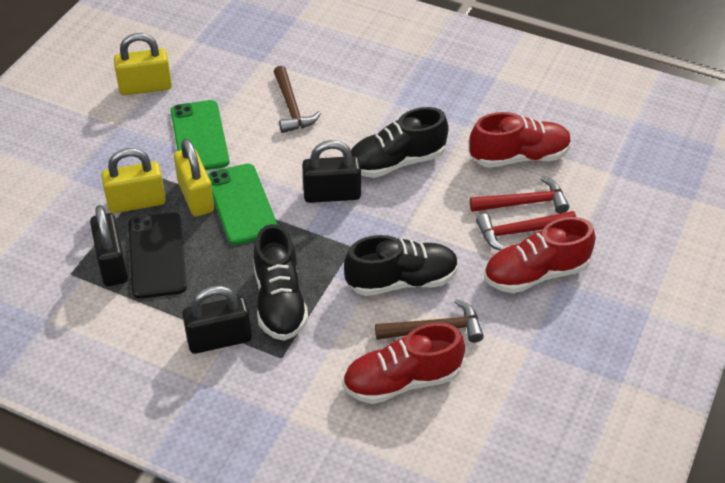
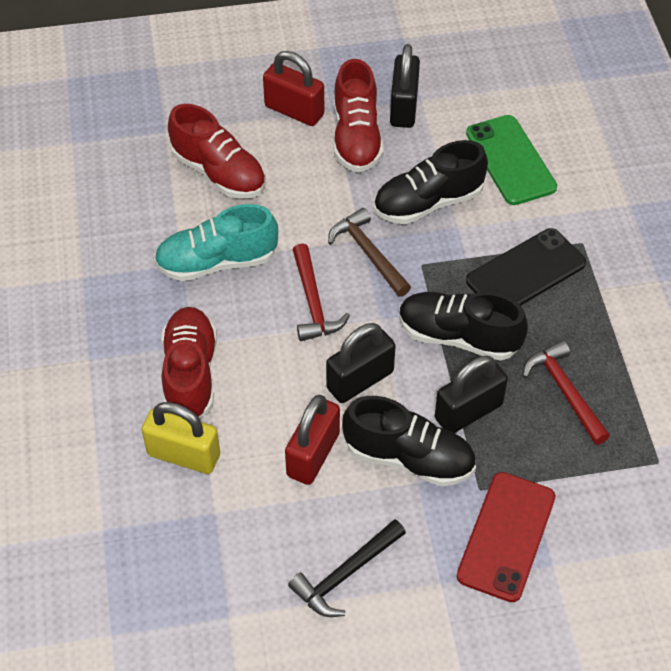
black hammer: 0 -> 1
brown hammer: 2 -> 1
green phone: 2 -> 1
red padlock: 0 -> 2
red phone: 0 -> 1
turquoise shoe: 0 -> 1
yellow padlock: 3 -> 1

